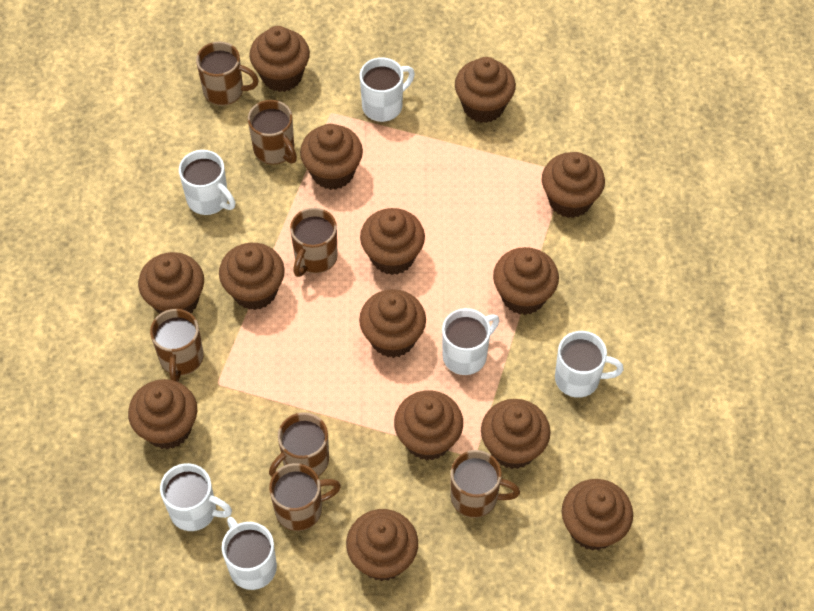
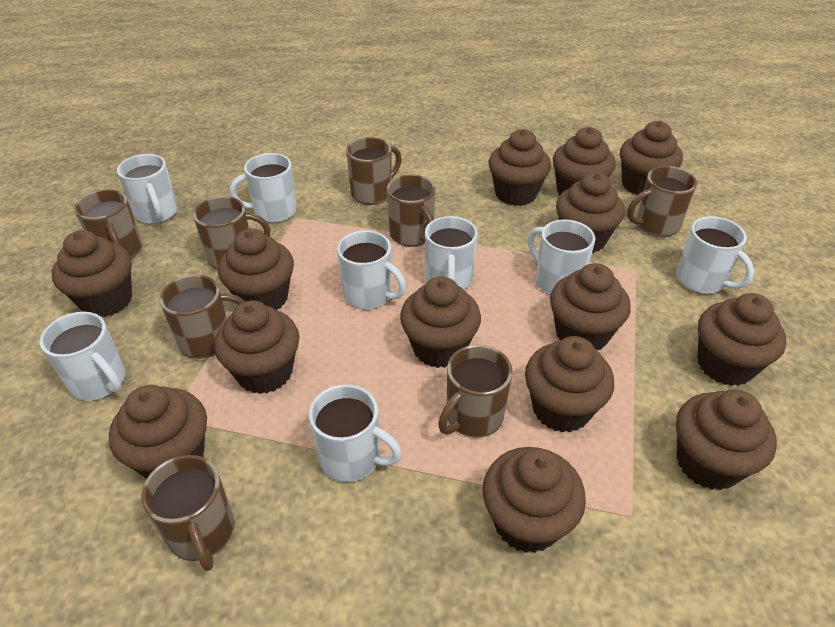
brown mug: 7 -> 8
white mug: 6 -> 8

